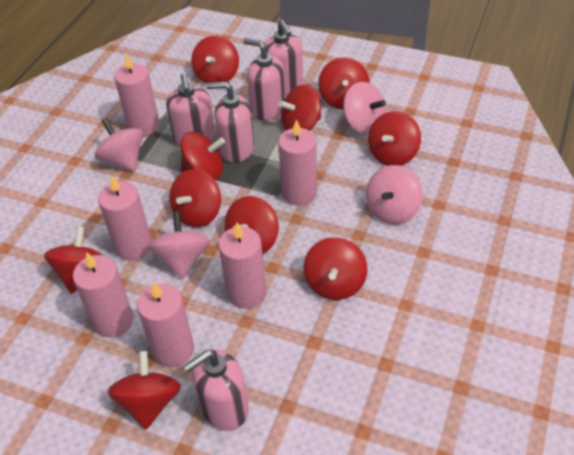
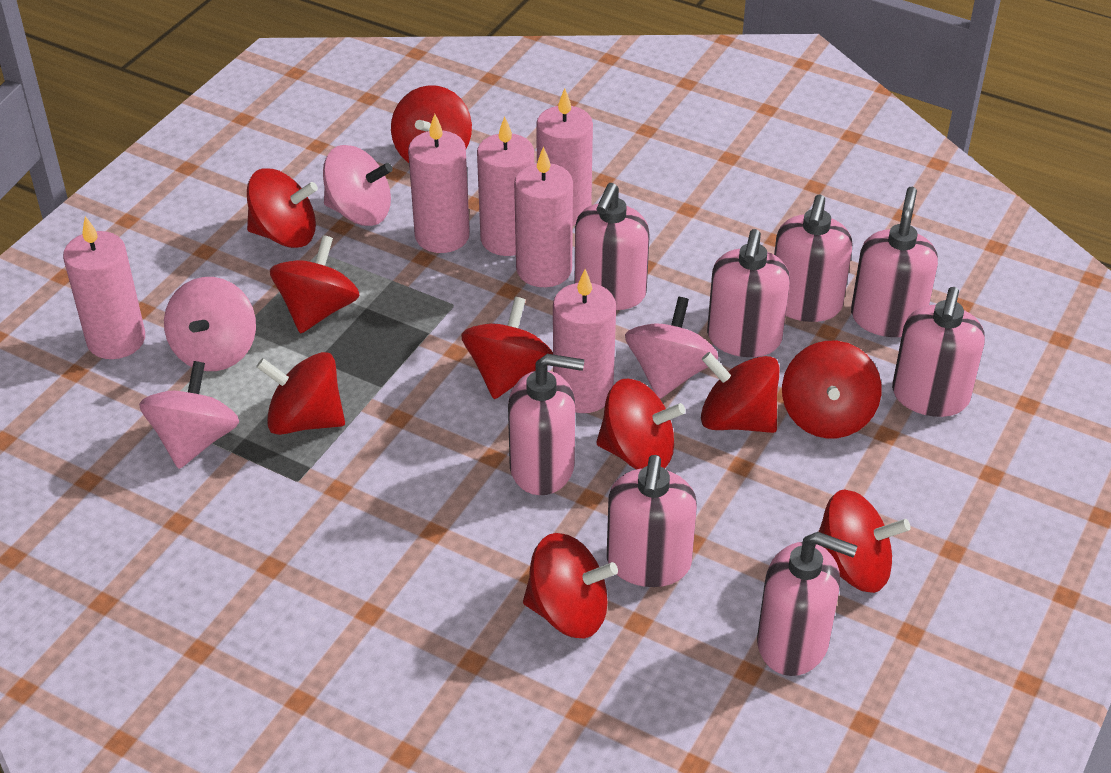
pink soap dispenser: 5 -> 8

